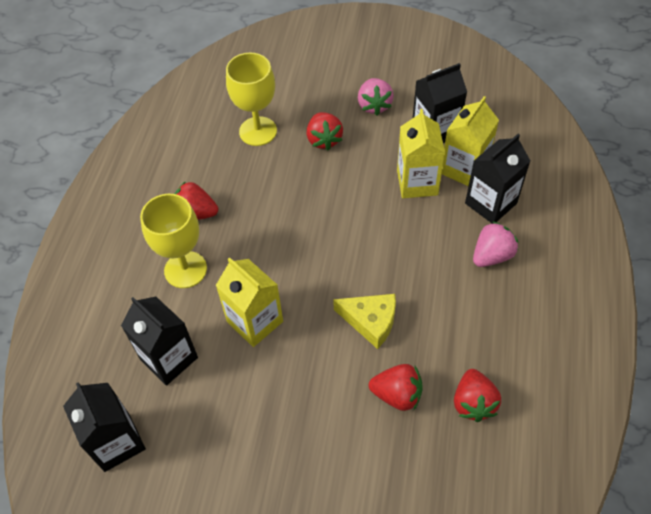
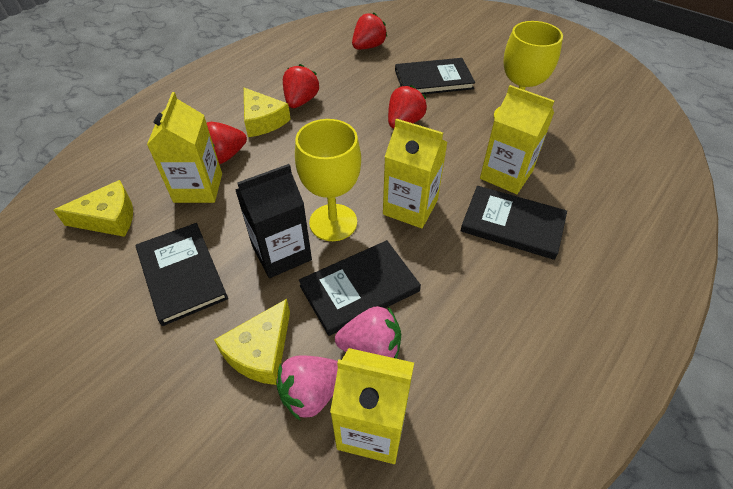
black book: 0 -> 4
black carton: 4 -> 1
yellow carton: 3 -> 4
yellow cheese: 1 -> 3

